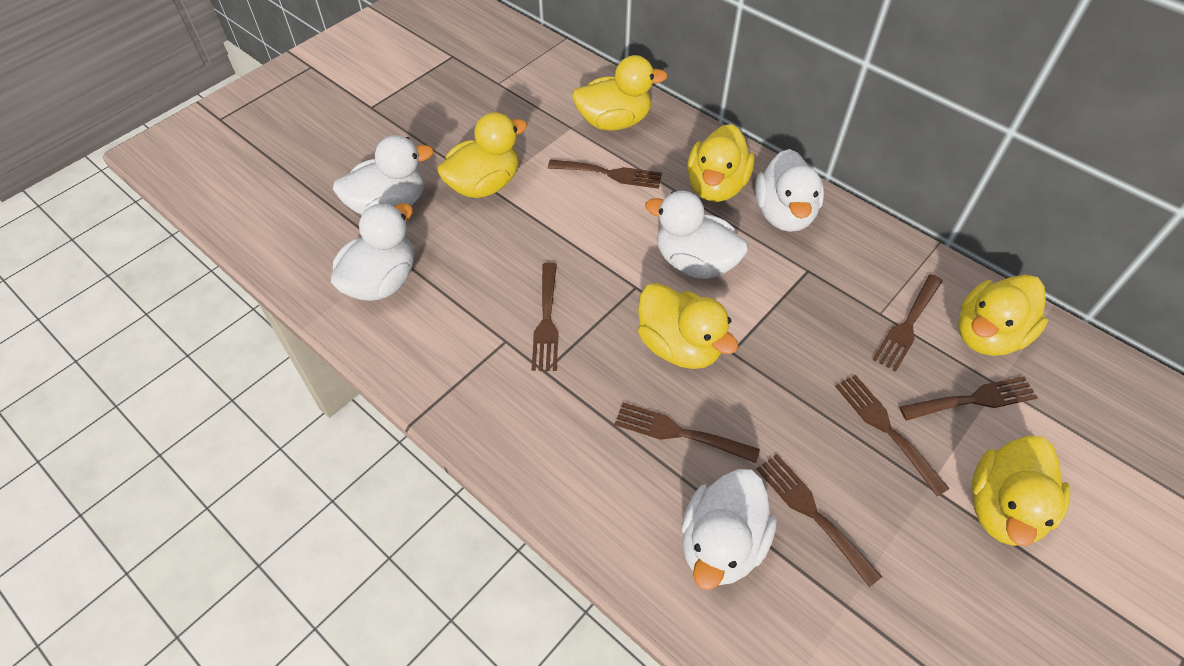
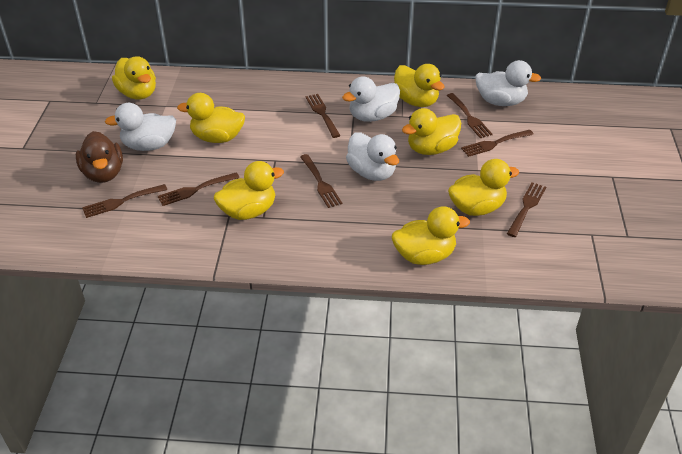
brown duck: 0 -> 1
white duck: 5 -> 4
yellow duck: 6 -> 7

